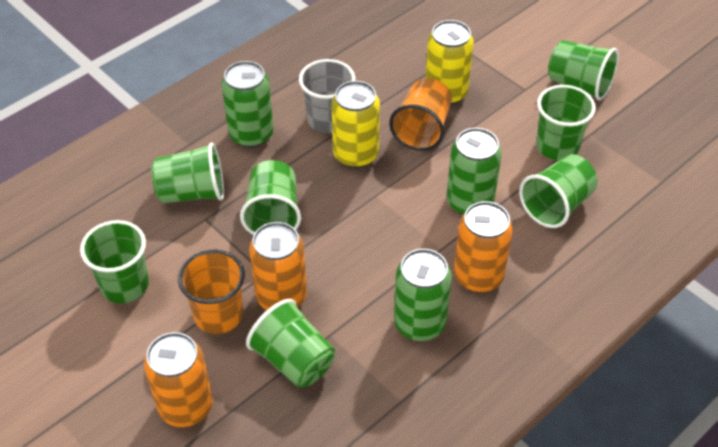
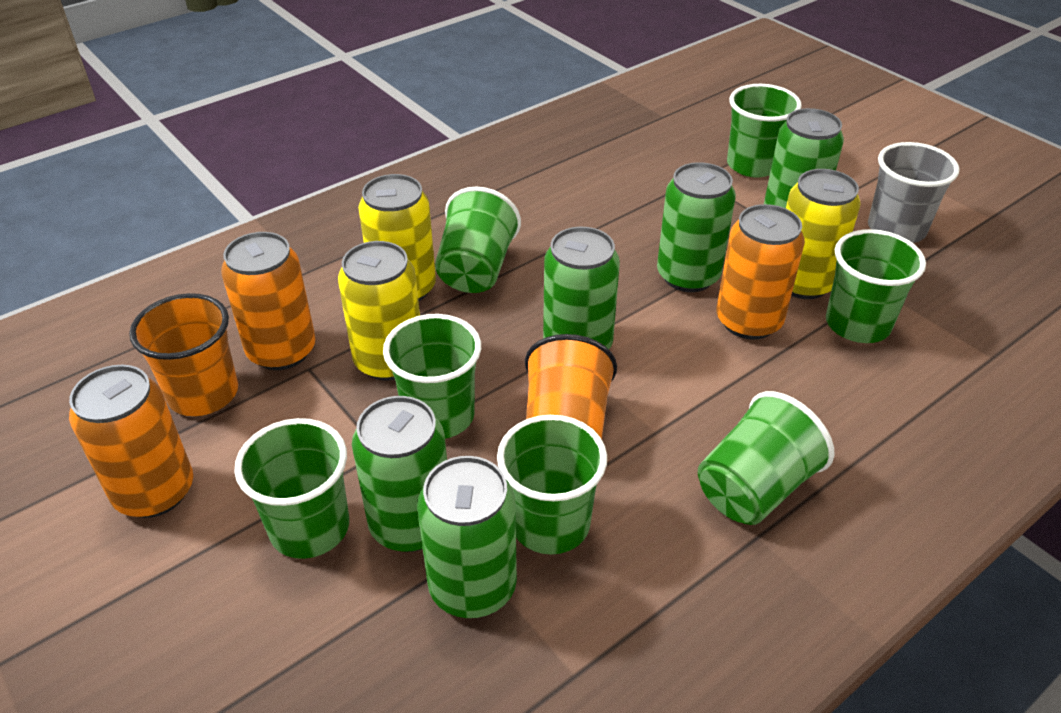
green can: 3 -> 5
yellow can: 2 -> 3

